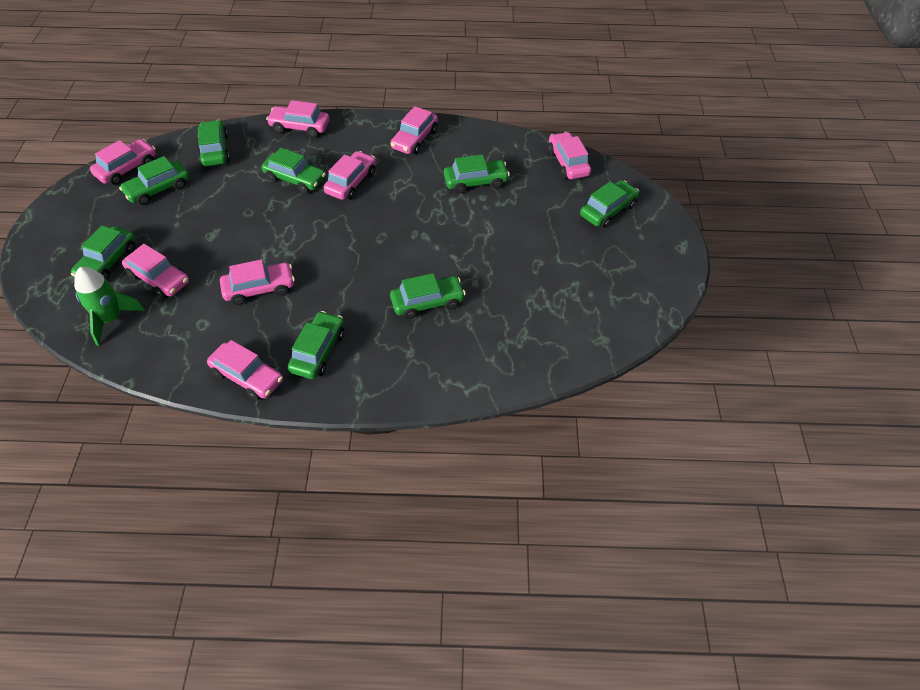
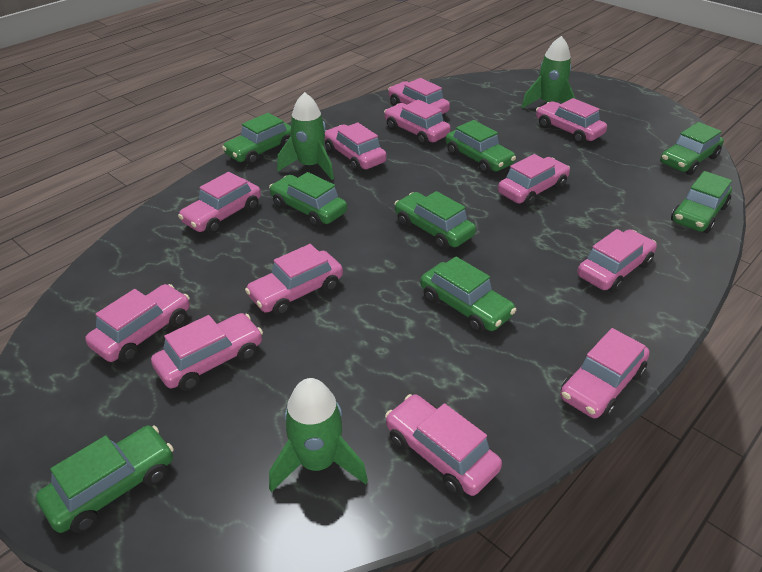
green rocket: 1 -> 3
pink car: 8 -> 12

